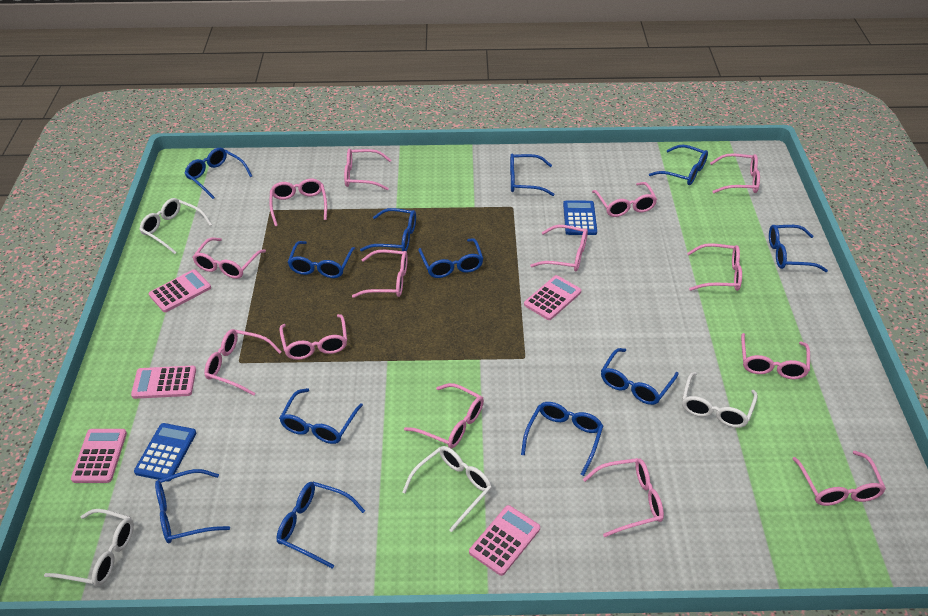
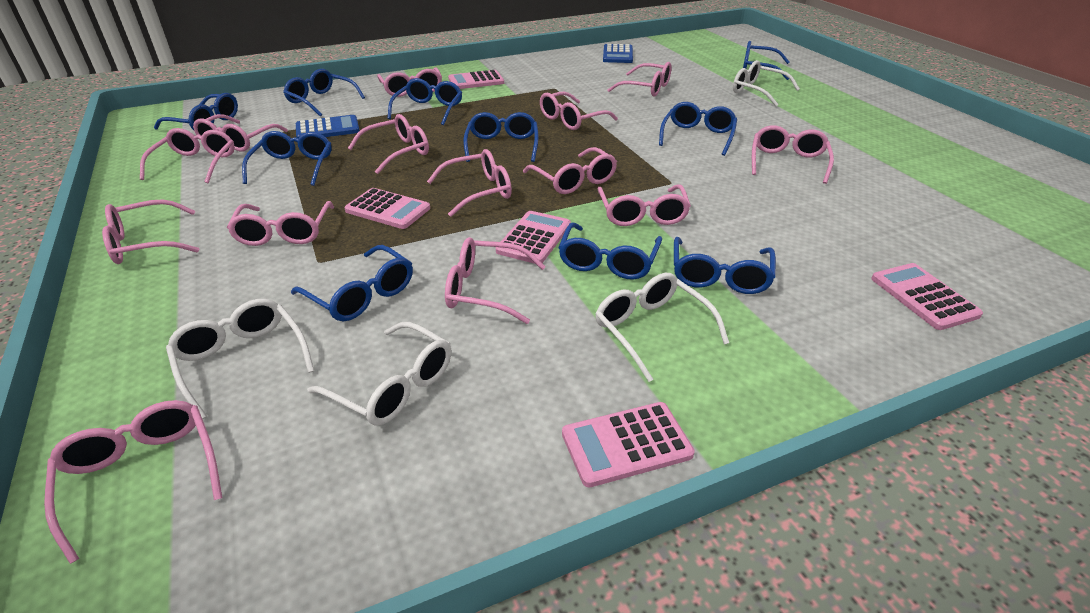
blue glasses: 12 -> 10

